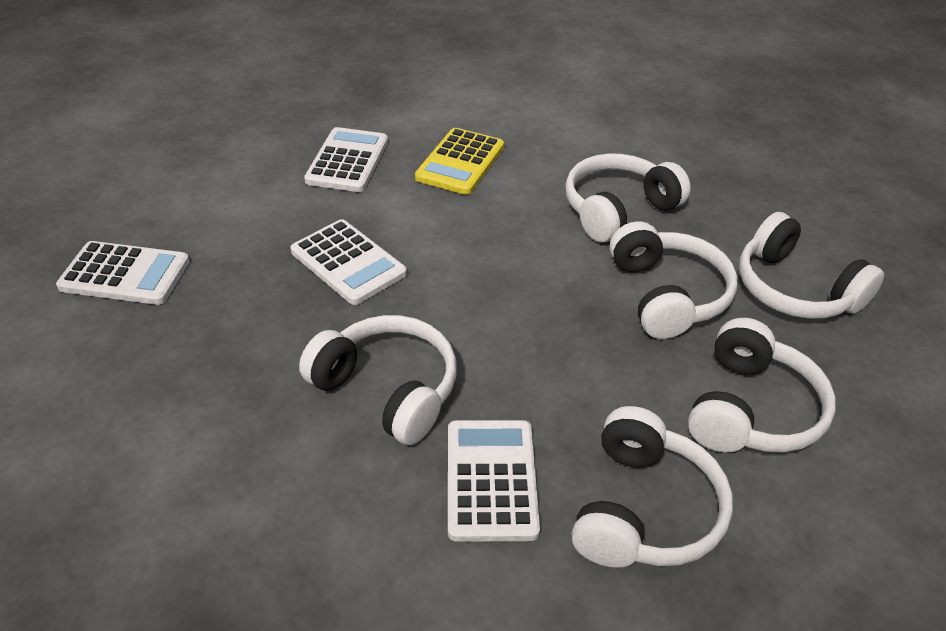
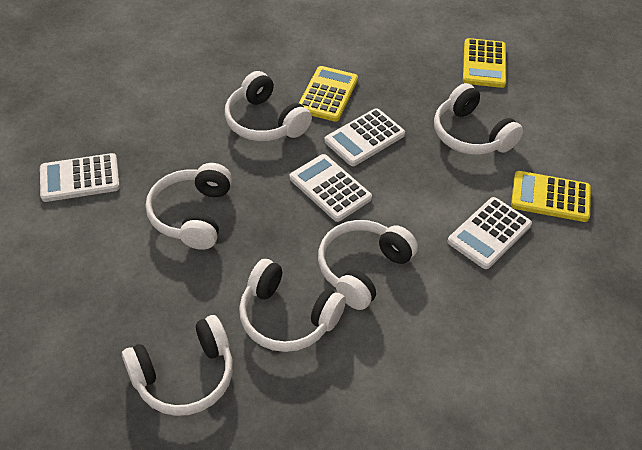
yellow calculator: 1 -> 3

